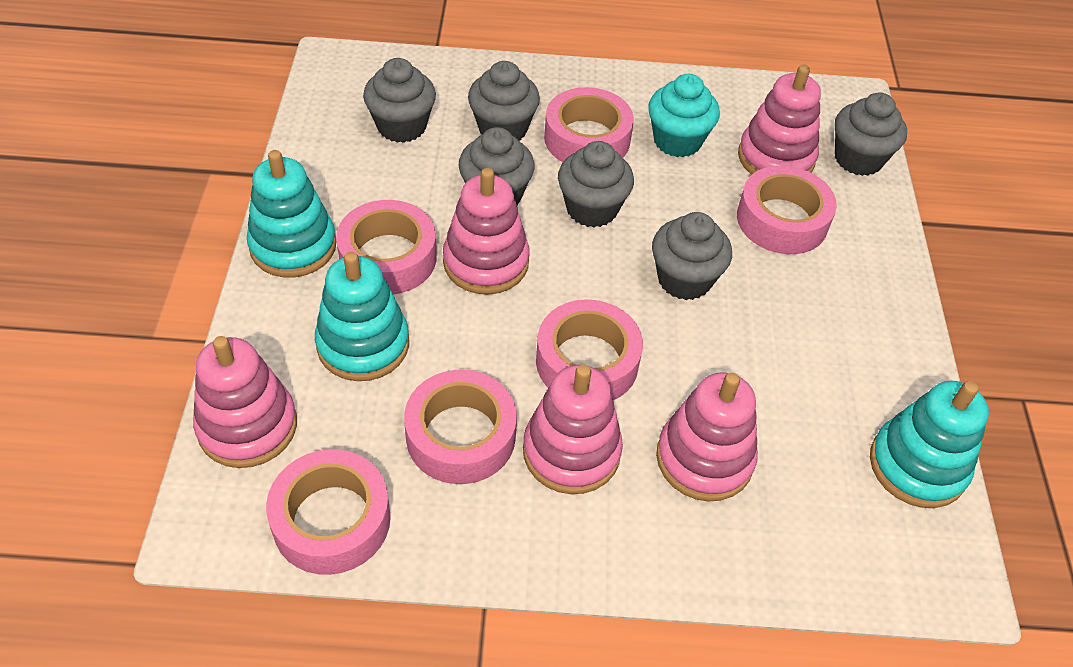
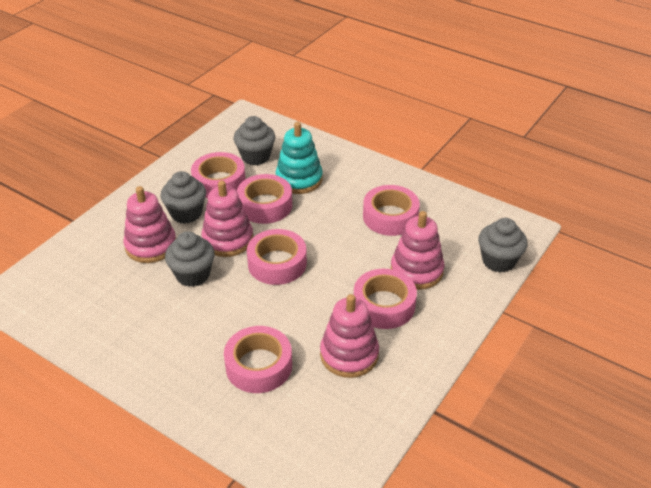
grey cupcake: 6 -> 4
pink stacking toy: 5 -> 4
turquoise cupcake: 1 -> 0
turquoise stacking toy: 3 -> 1

